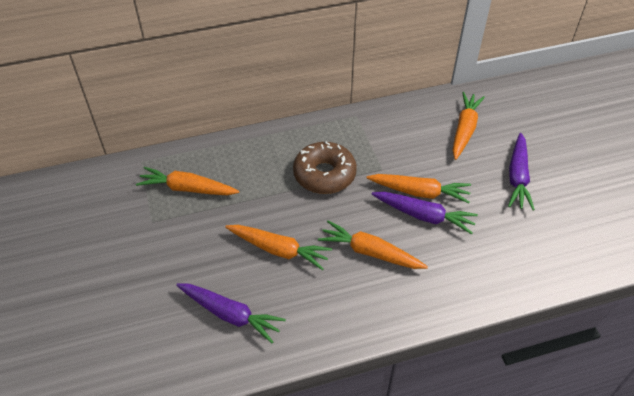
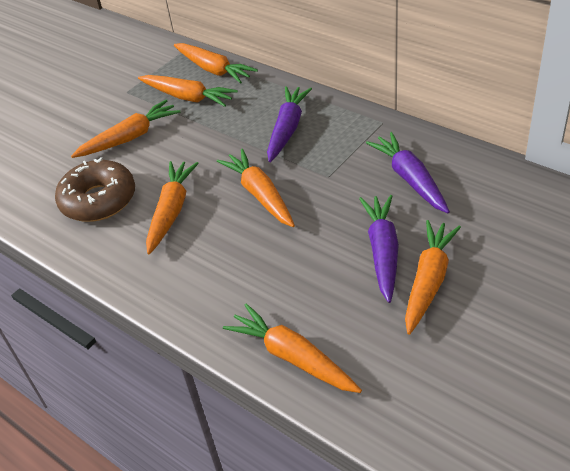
orange carrot: 5 -> 7

